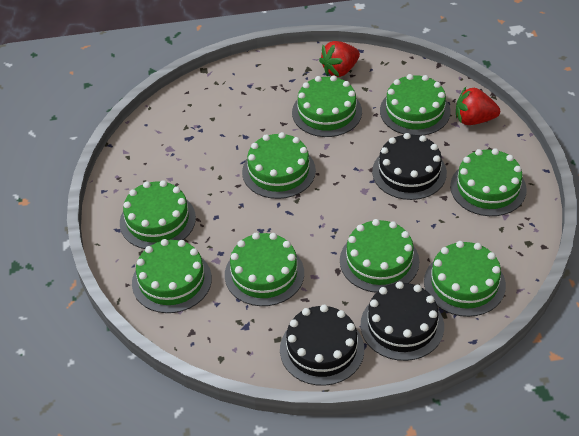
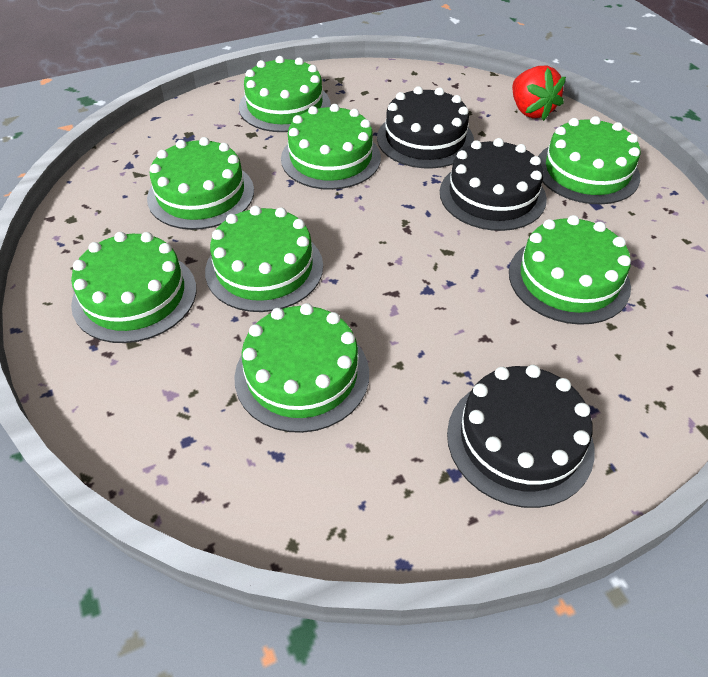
green cake: 9 -> 8
red strawberry: 2 -> 1

